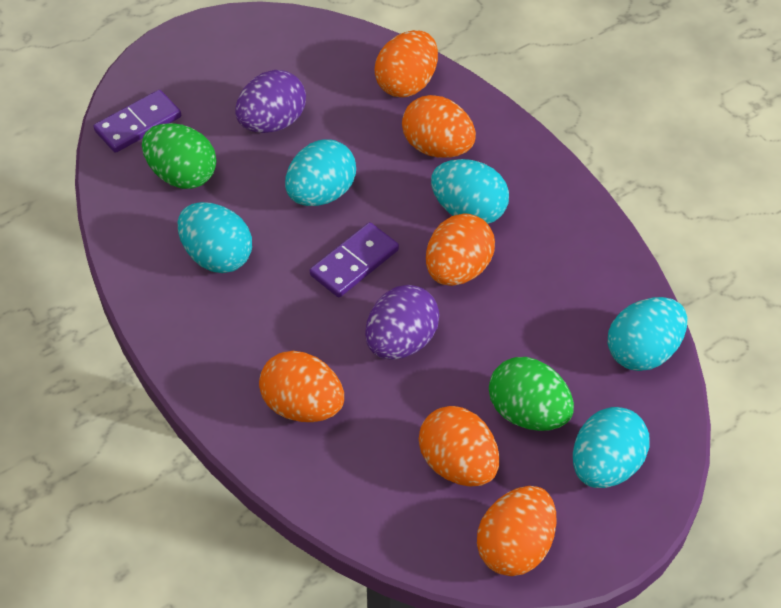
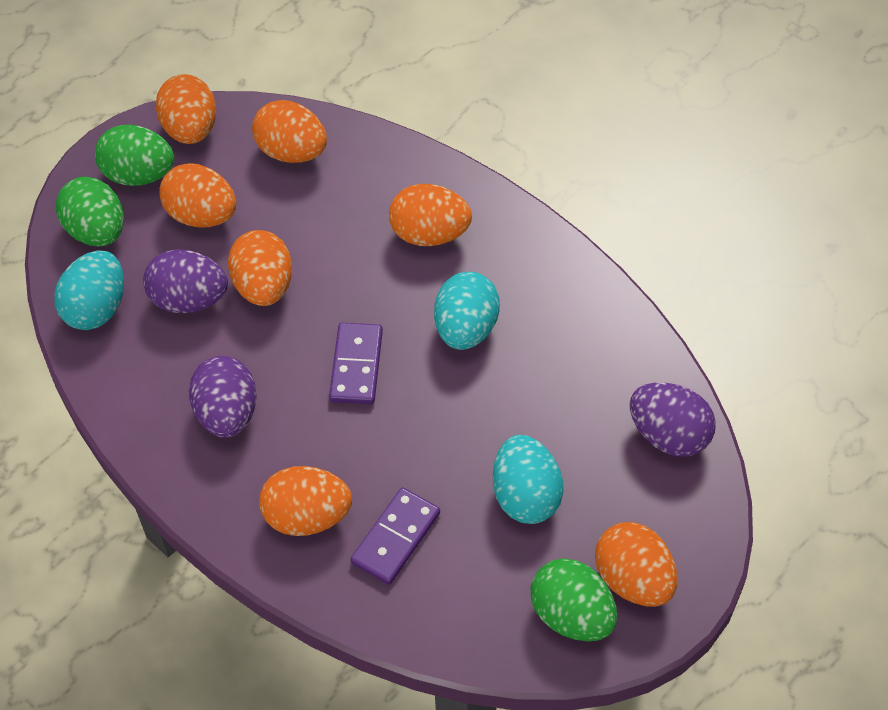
green egg: 2 -> 3
orange egg: 6 -> 7
purple egg: 2 -> 3
turquoise egg: 5 -> 3

